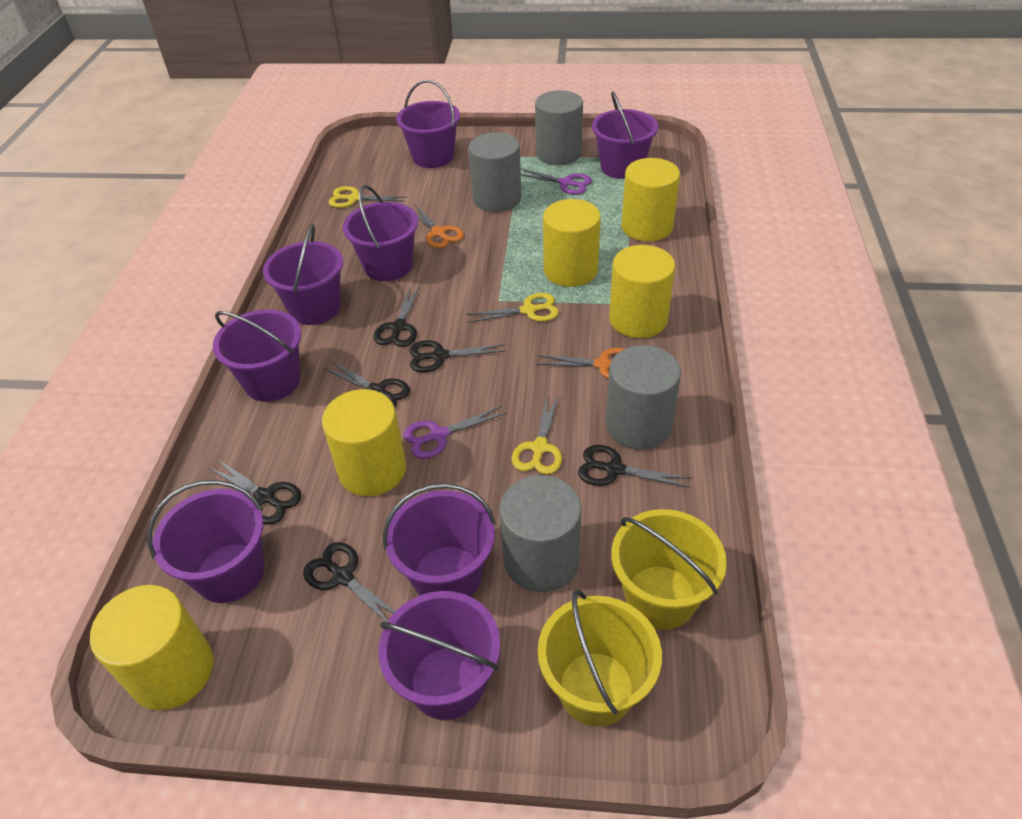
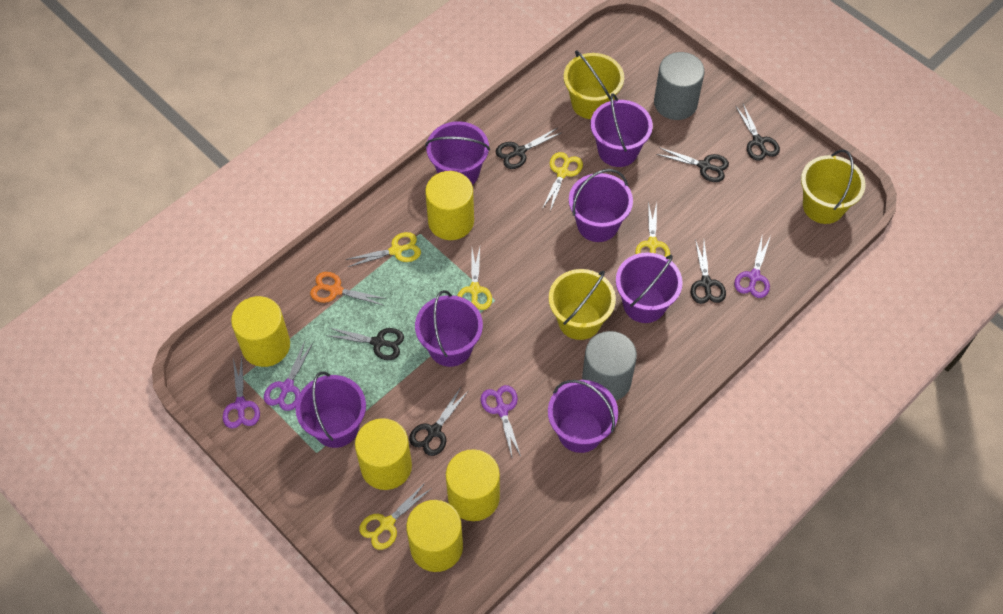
grey cylinder: 4 -> 2
orange scissors: 2 -> 1
purple bucket: 8 -> 7
purple scissors: 2 -> 4
yellow bucket: 2 -> 3
yellow scissors: 3 -> 5

